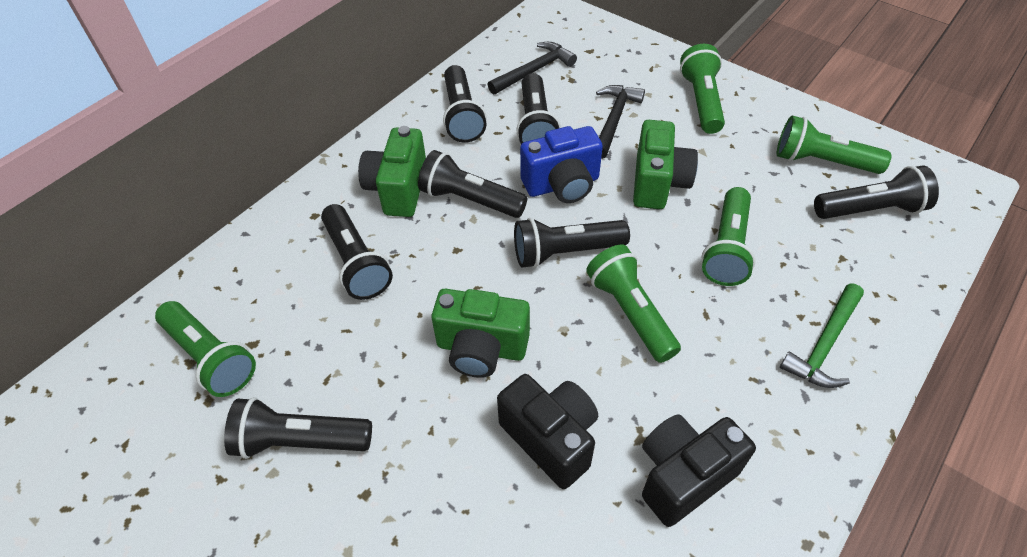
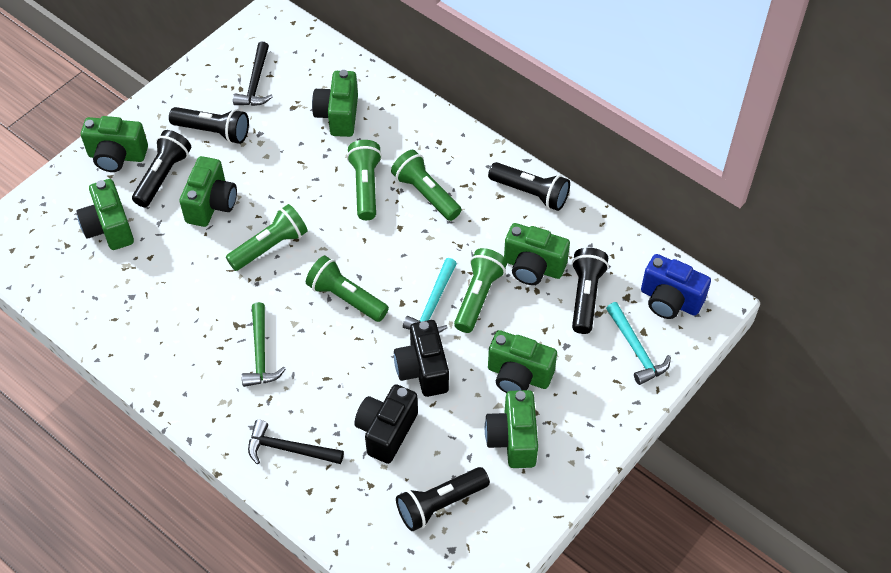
black flashlight: 7 -> 5
green camera: 3 -> 7
turquoise hammer: 0 -> 2

